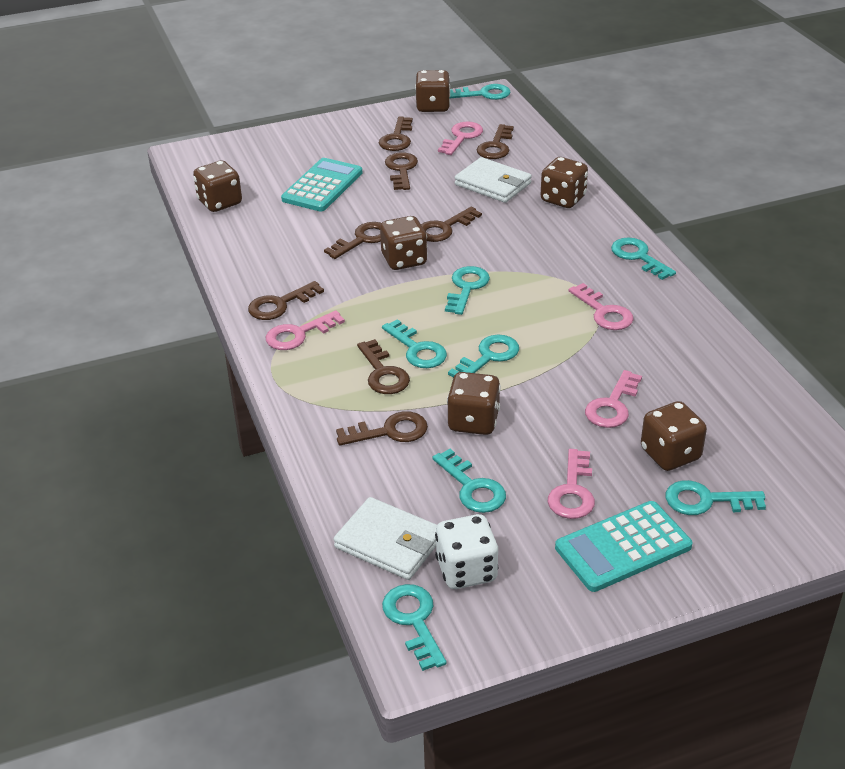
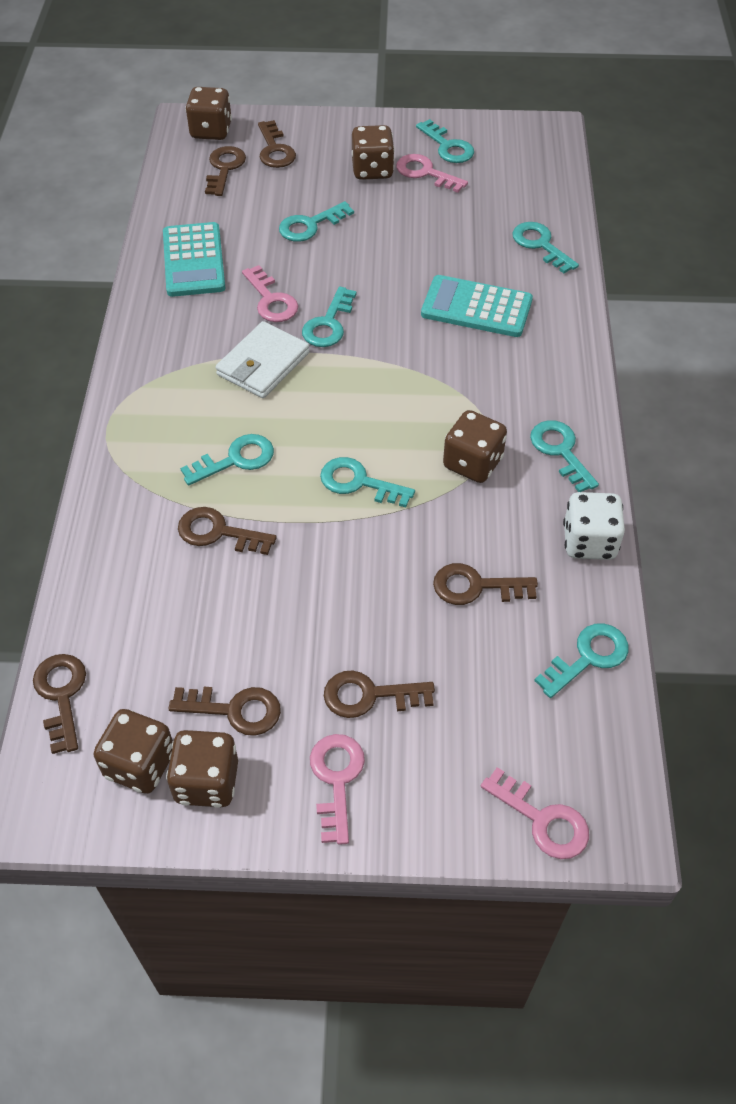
brown dice: 6 -> 5
brown key: 8 -> 7
pink key: 5 -> 4
white wallet: 2 -> 1

